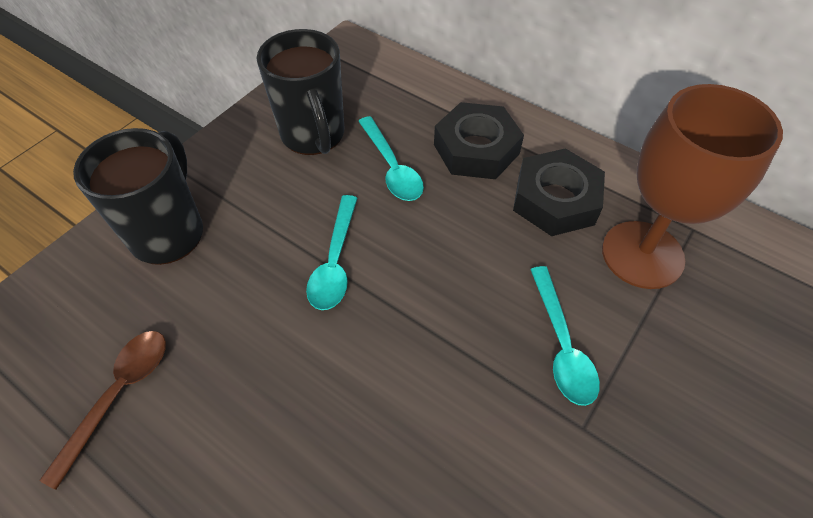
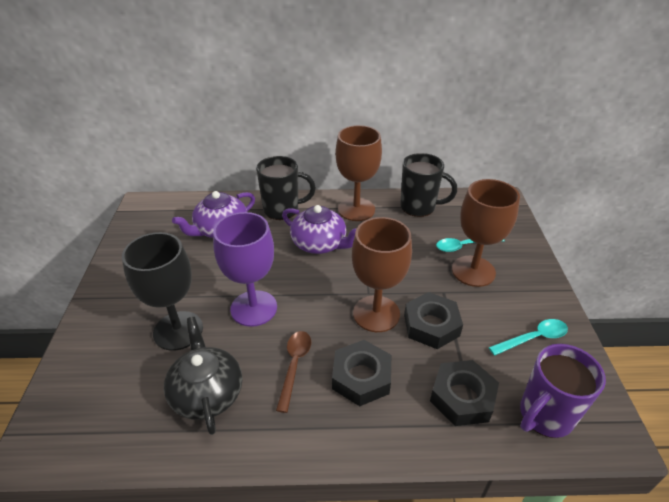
black goblet: 0 -> 1
black nut: 2 -> 3
black teapot: 0 -> 1
brown goblet: 1 -> 3
purple goblet: 0 -> 1
purple mug: 0 -> 1
purple teapot: 0 -> 2
turquoise spoon: 3 -> 2

